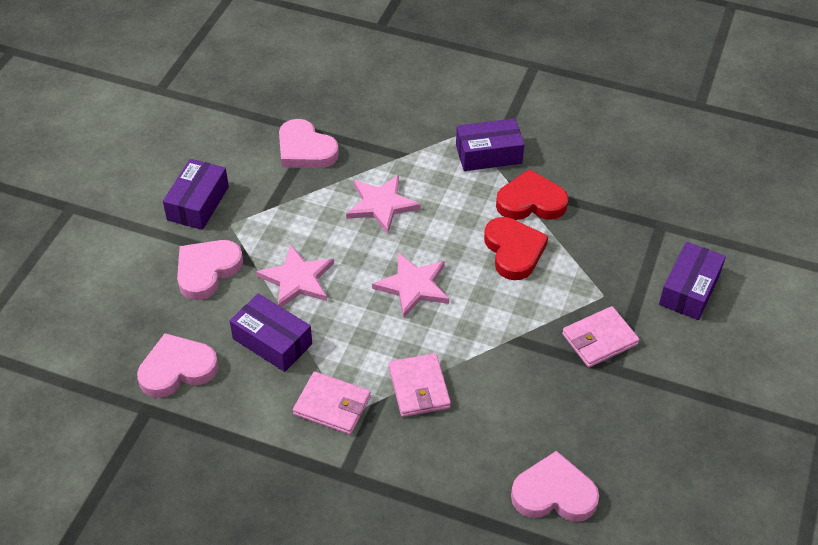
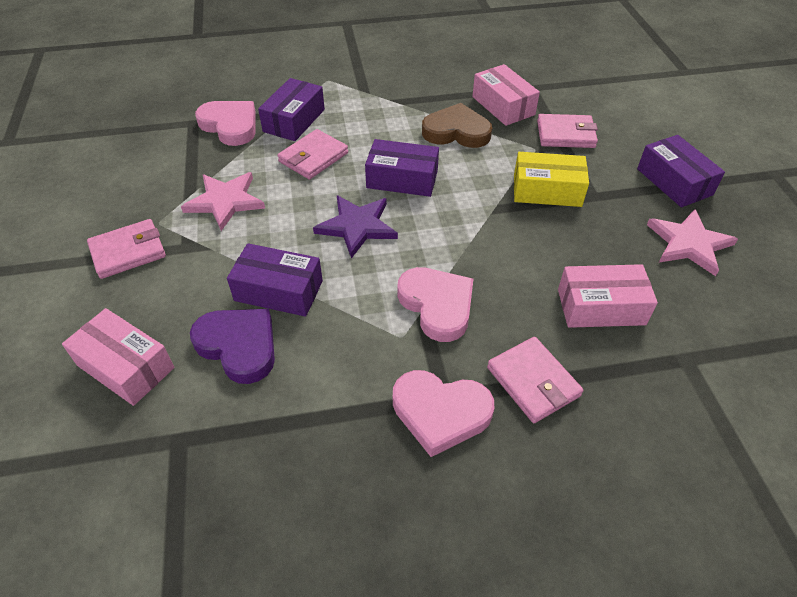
brown heart: 0 -> 1
pink box: 0 -> 3
pink heart: 4 -> 3
pink star: 3 -> 2
pink wallet: 3 -> 4
purple heart: 0 -> 1
purple star: 0 -> 1
red heart: 2 -> 0
yellow box: 0 -> 1

